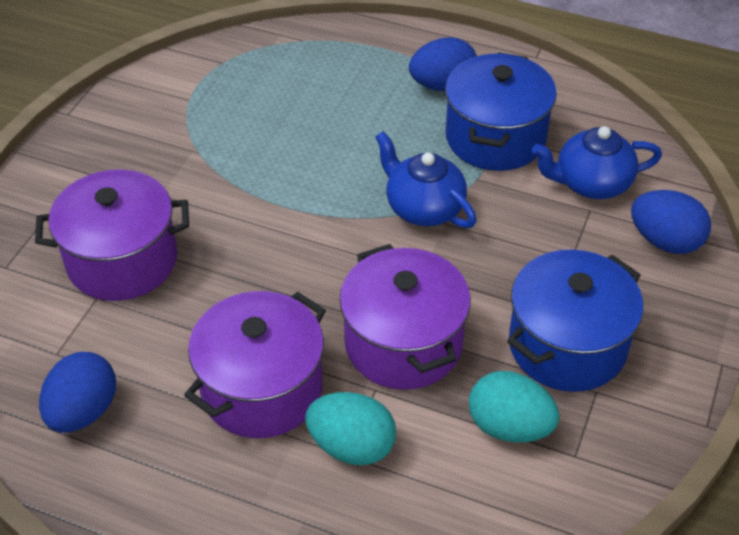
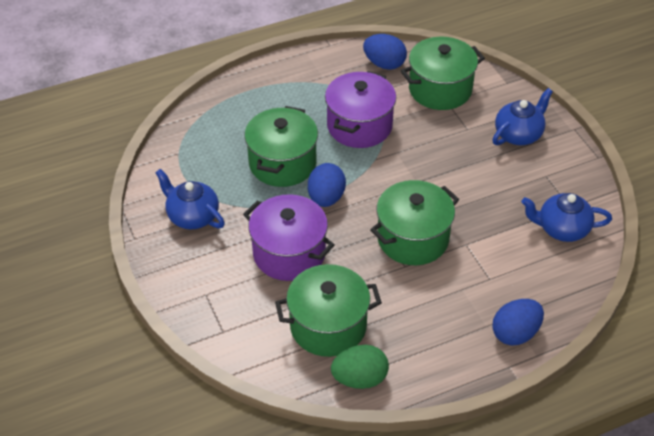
blue pot: 2 -> 0
blue teapot: 2 -> 3
green egg: 0 -> 1
green pot: 0 -> 4
purple pot: 3 -> 2
turquoise egg: 2 -> 0

